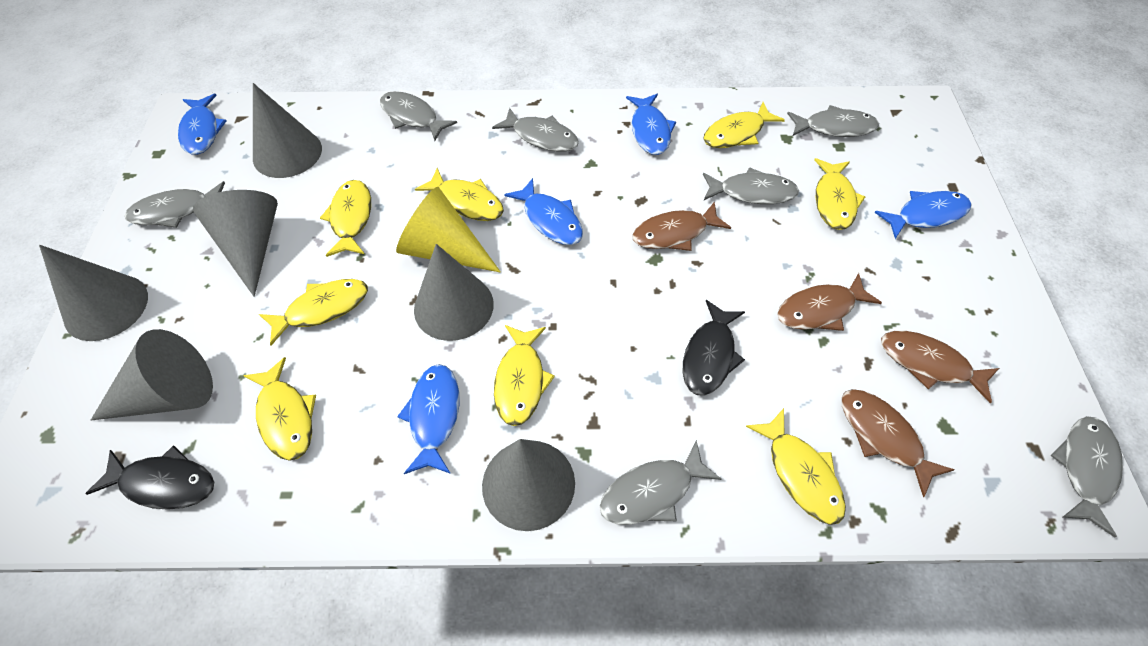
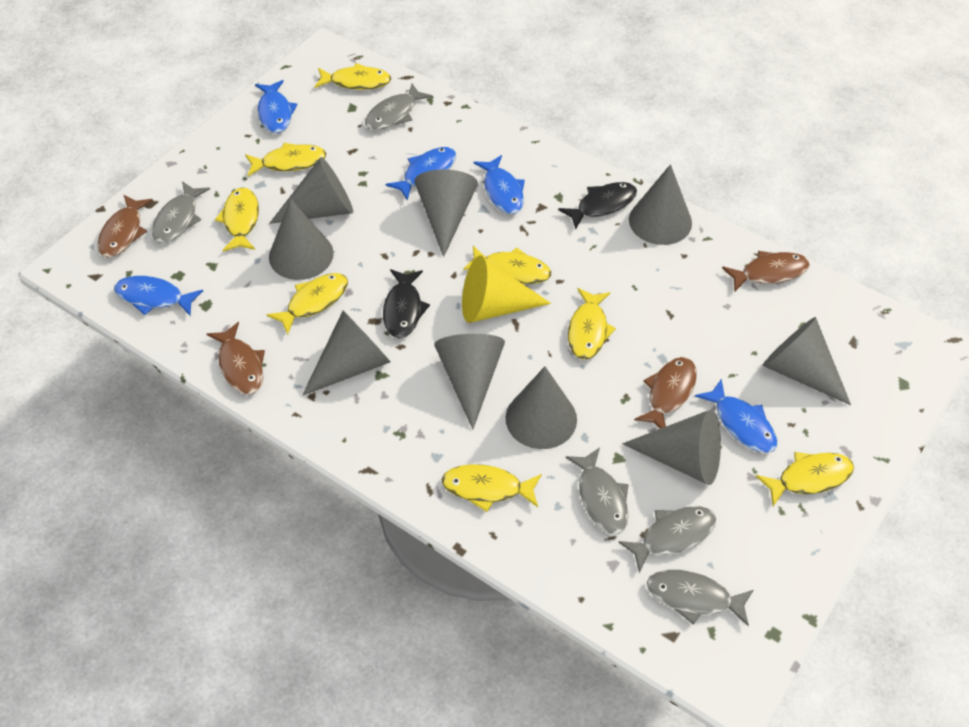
grey cone: 6 -> 9
grey fish: 7 -> 5

